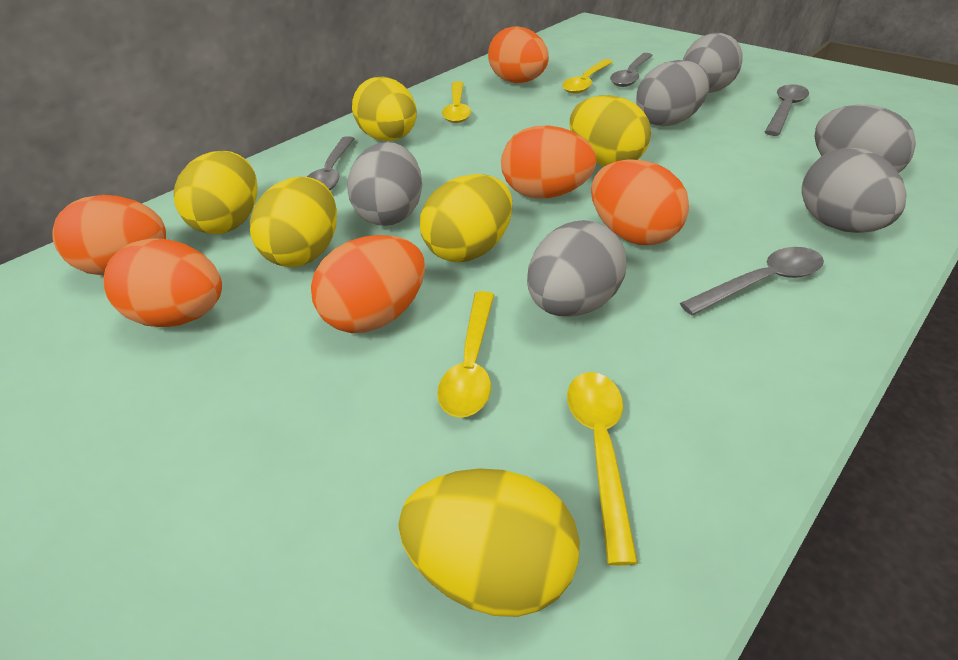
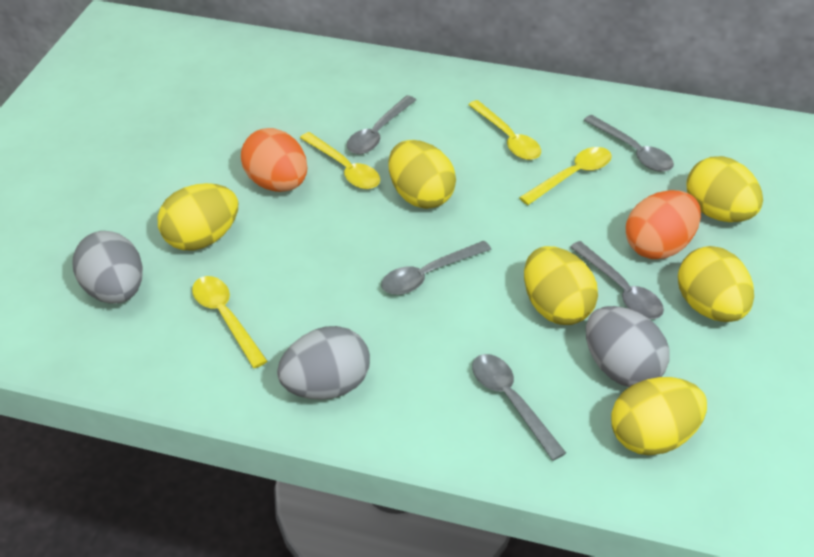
grey egg: 6 -> 3
grey spoon: 4 -> 5
orange egg: 6 -> 2

